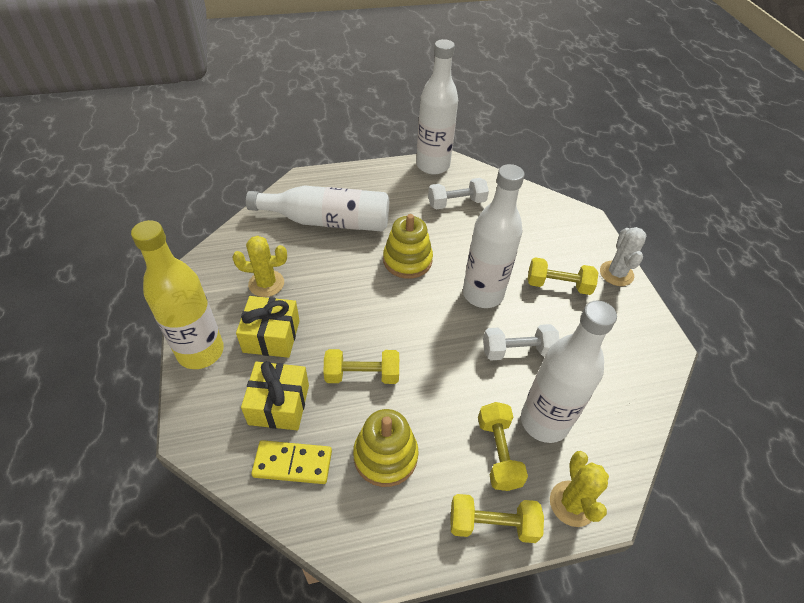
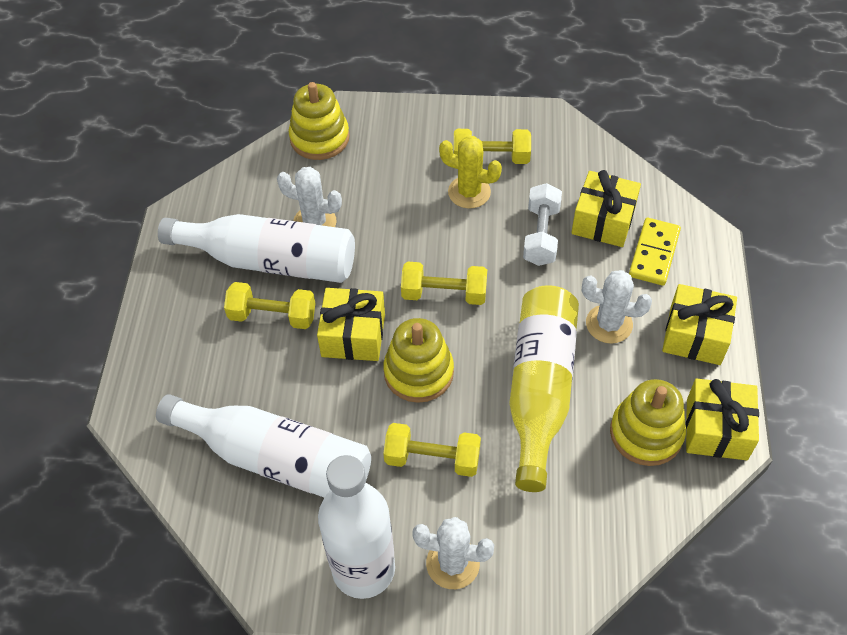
white bottle: 4 -> 3
white cactus: 1 -> 3
white dumbbell: 2 -> 1
yellow cactus: 2 -> 1
yellow gift: 2 -> 4
yellow stacking toy: 2 -> 3

